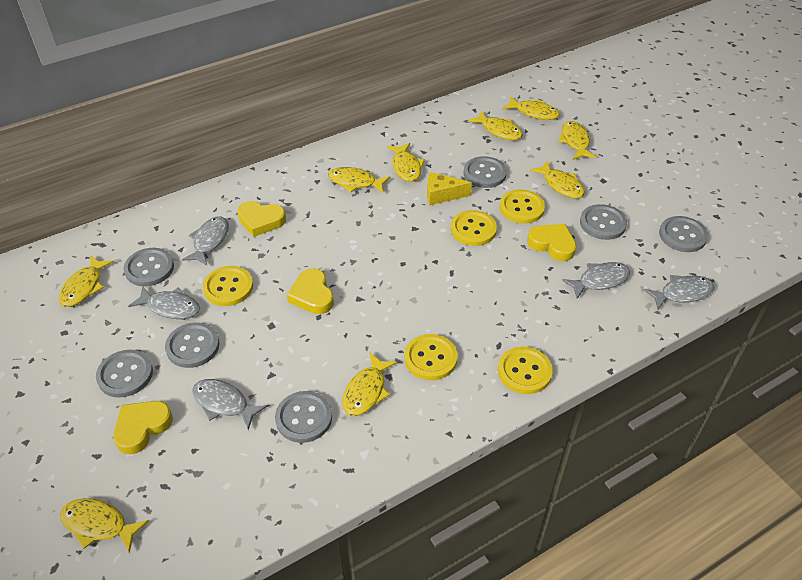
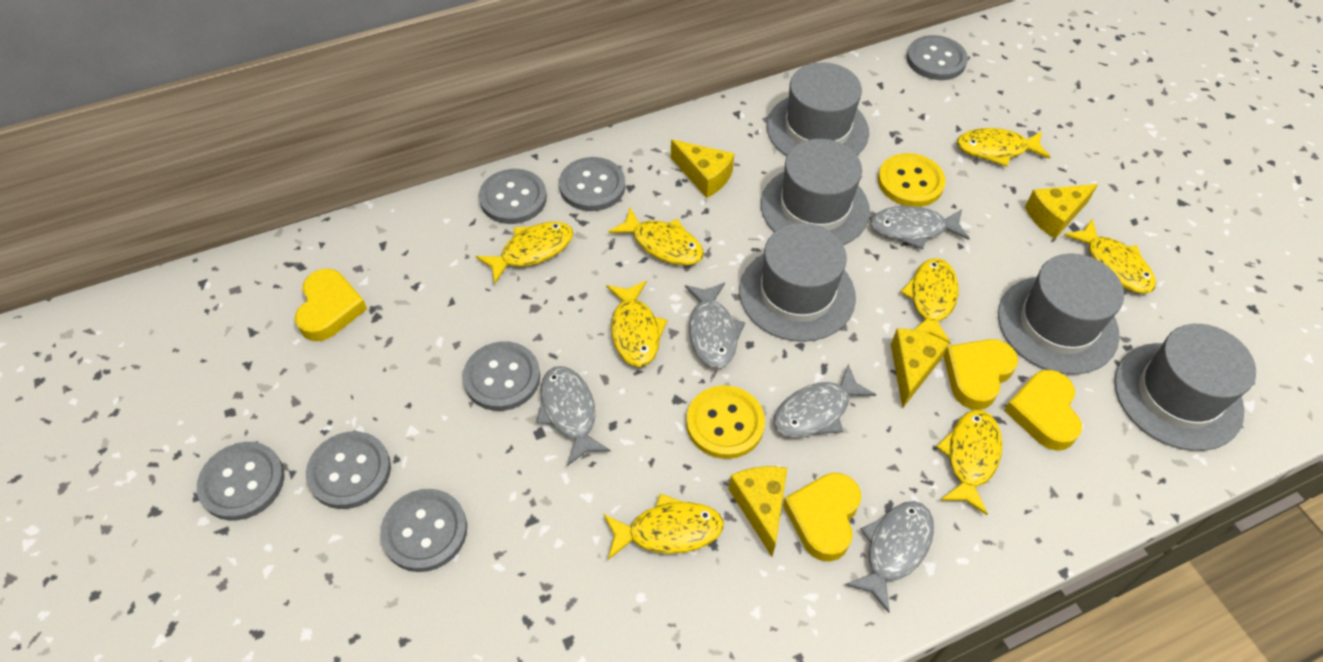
grey hat: 0 -> 5
yellow button: 5 -> 2
yellow cheese: 1 -> 4
yellow fish: 9 -> 8

